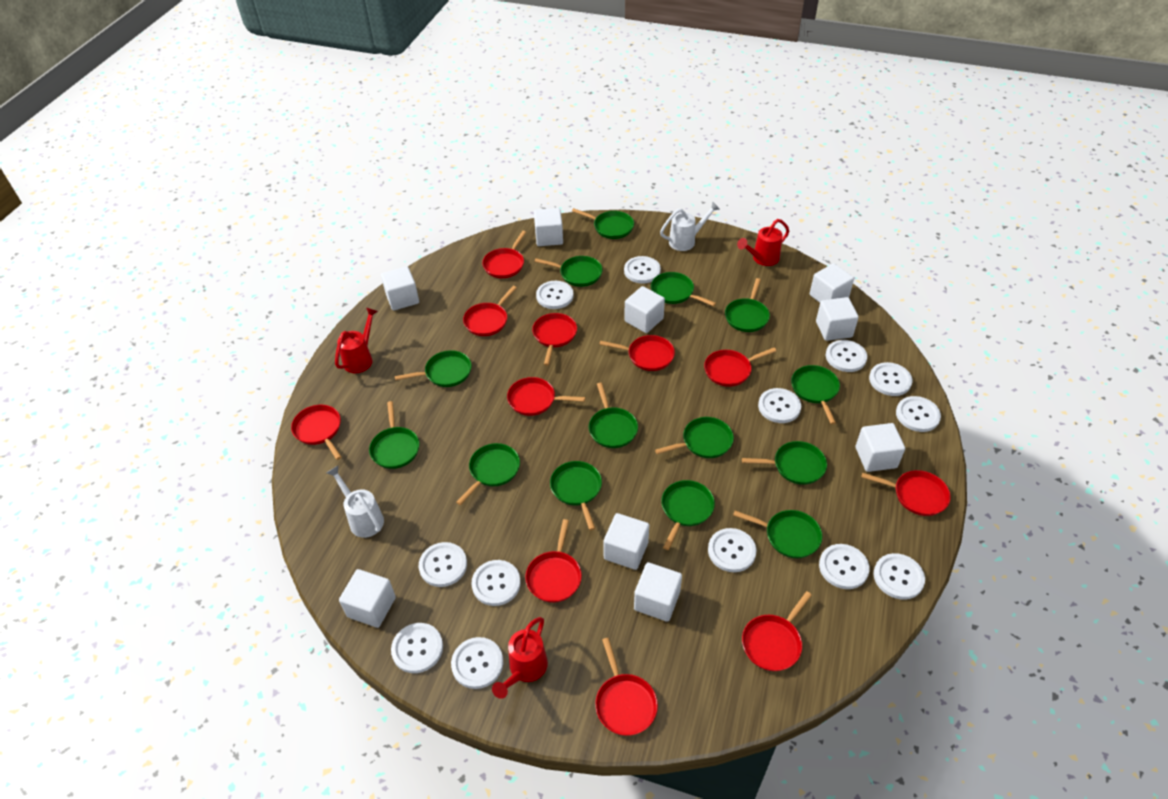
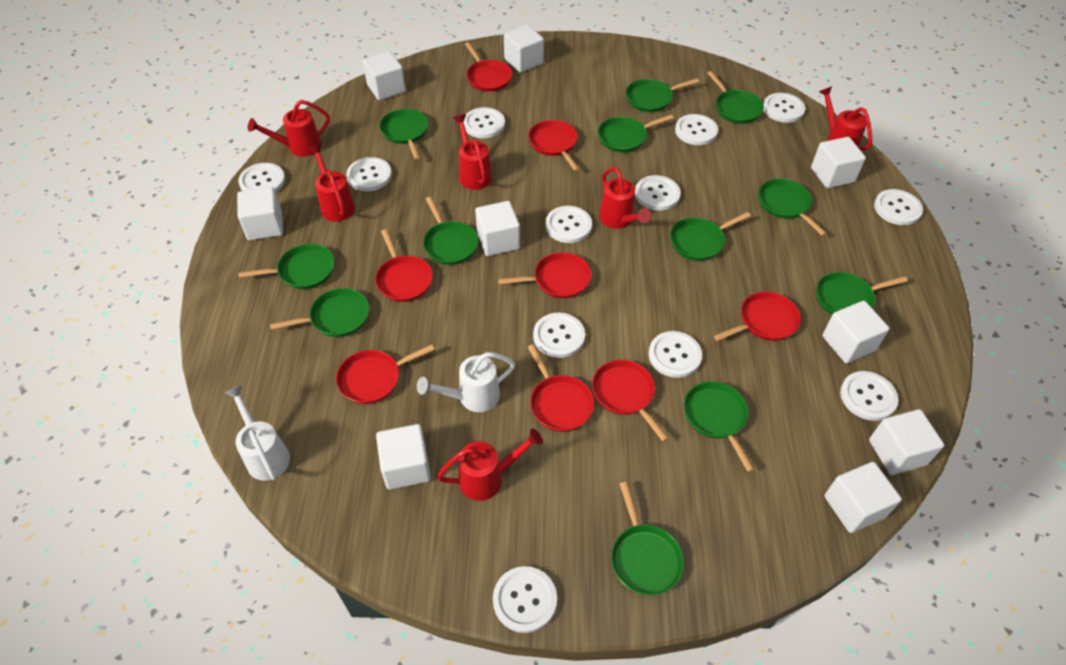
green pan: 14 -> 12
red pan: 11 -> 8
red watering can: 3 -> 6
white button: 13 -> 12

